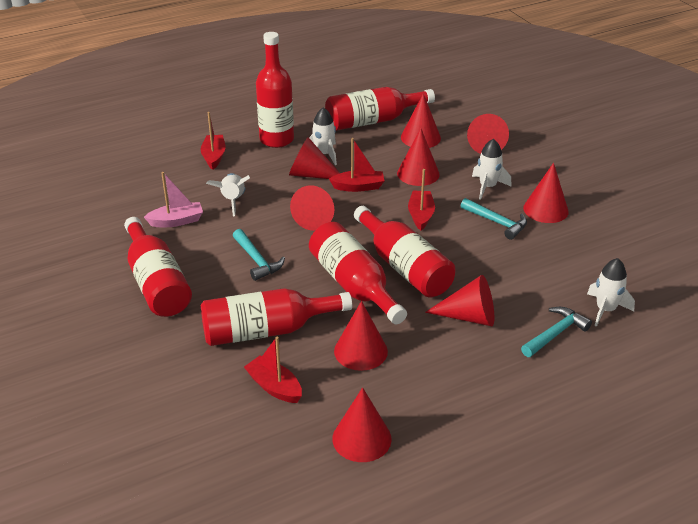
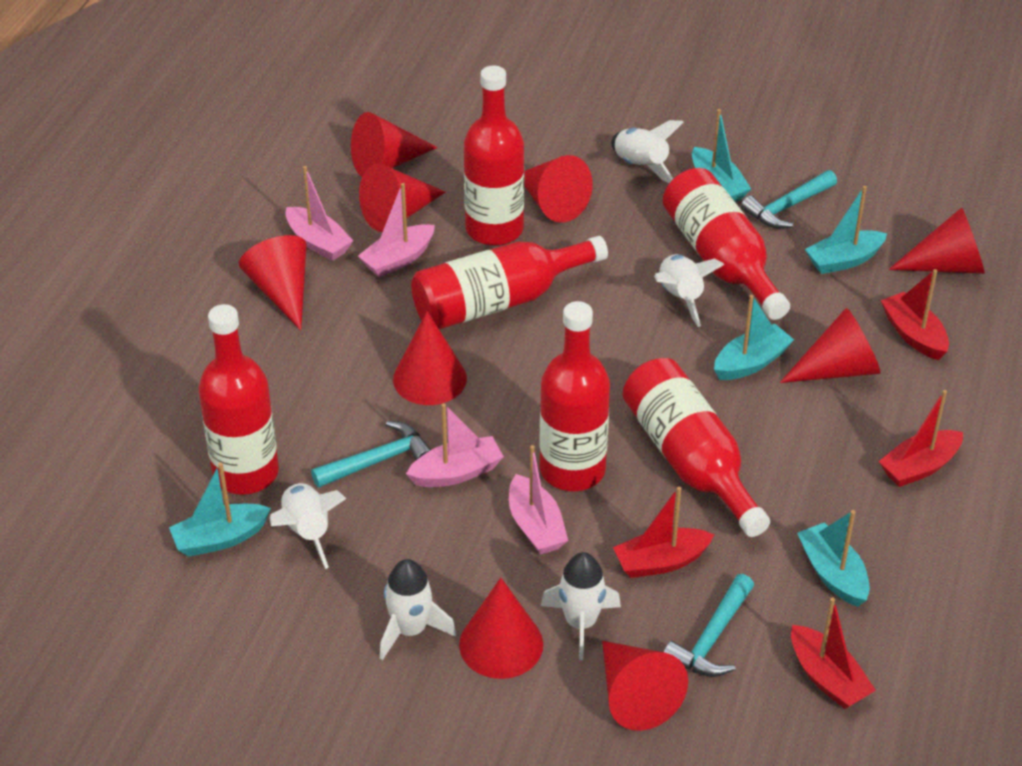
pink boat: 1 -> 4
turquoise boat: 0 -> 5
white rocket: 4 -> 5

